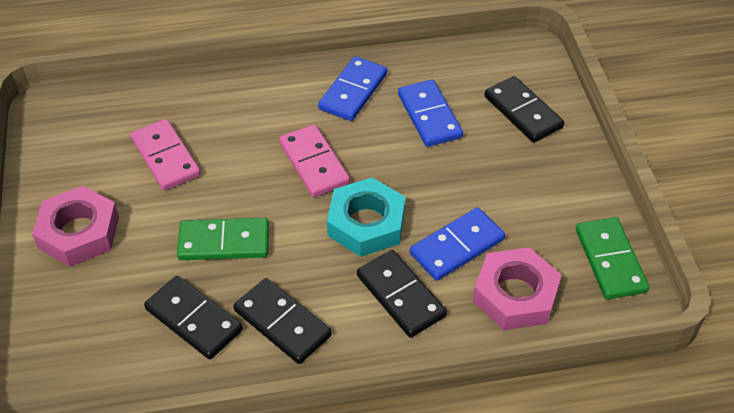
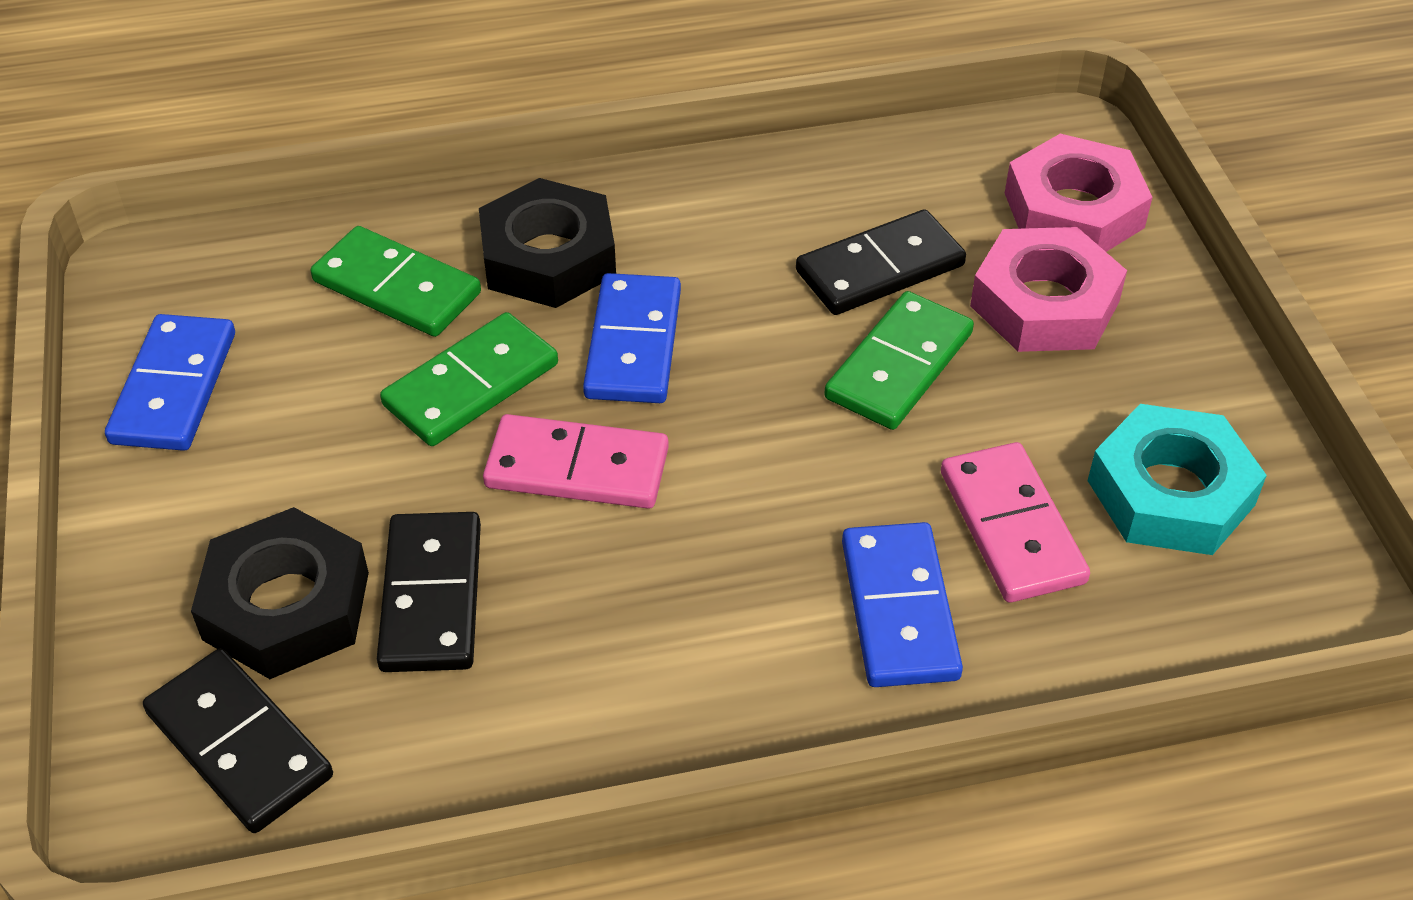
black domino: 4 -> 3
black nut: 0 -> 2
green domino: 2 -> 3

